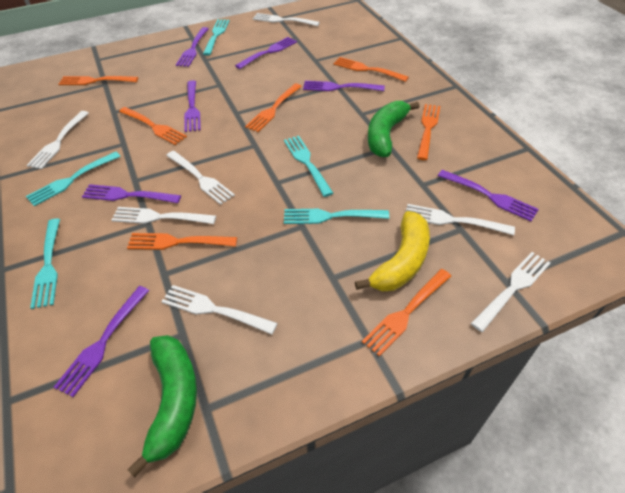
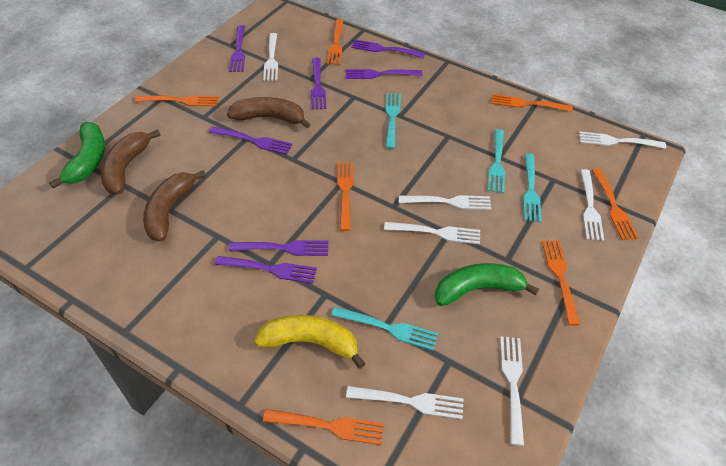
brown banana: 0 -> 3
turquoise fork: 5 -> 4

